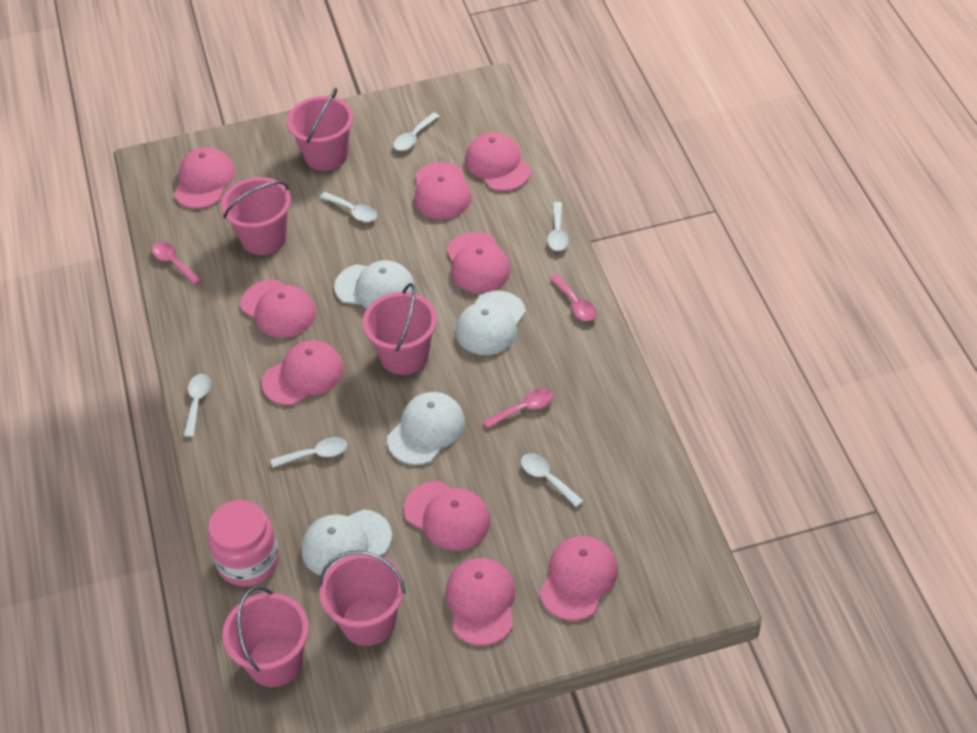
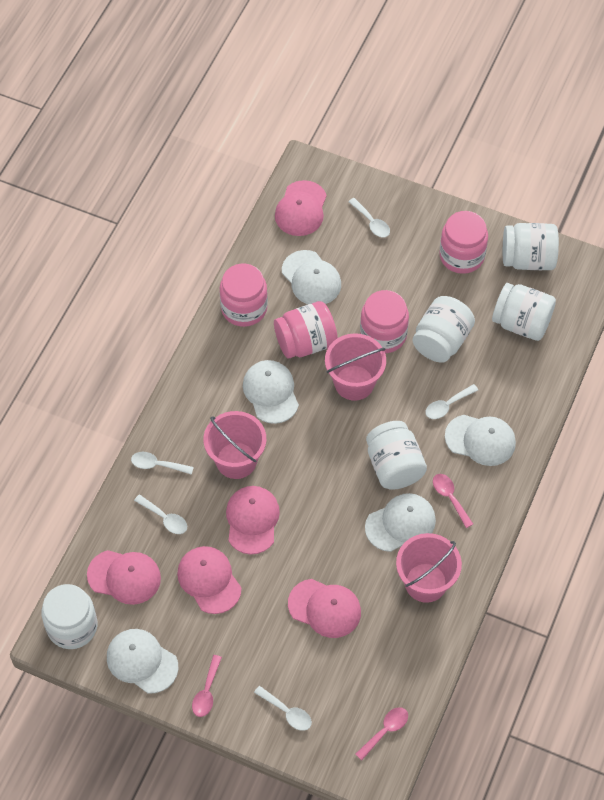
pink bucket: 5 -> 3
pink cap: 9 -> 5
pink jar: 1 -> 4
white cap: 4 -> 5
white jar: 0 -> 5
white spoon: 6 -> 5

